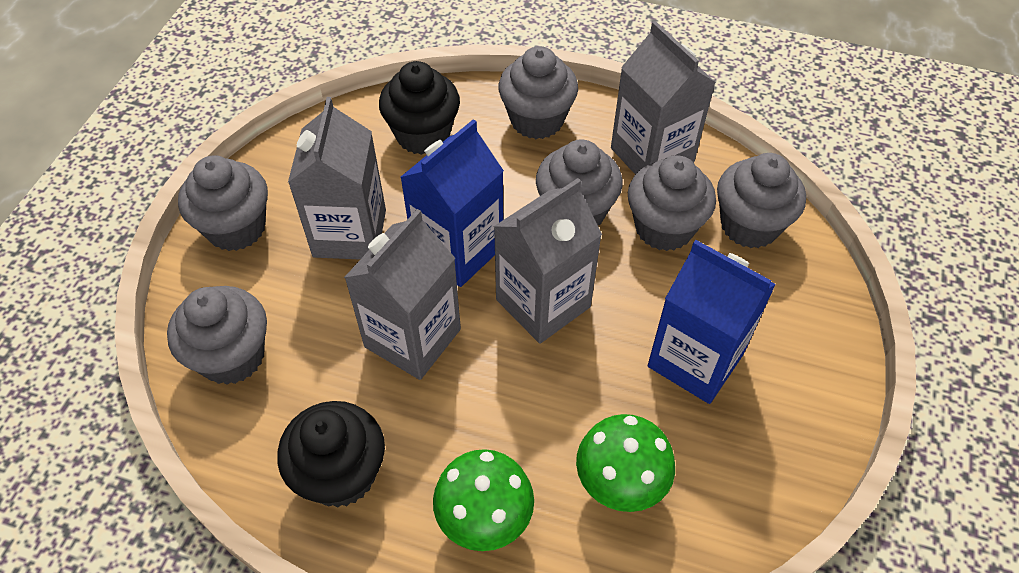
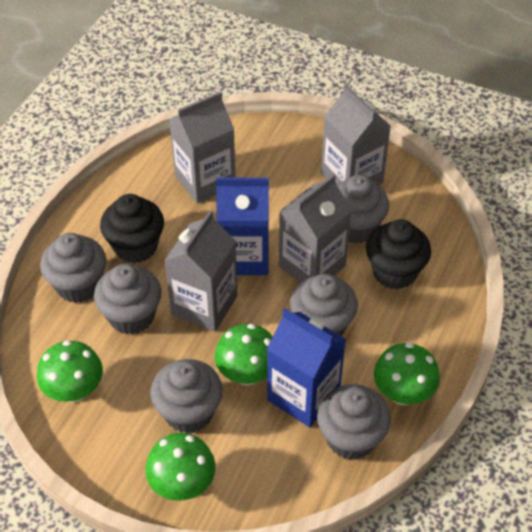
green mushroom: 2 -> 4

